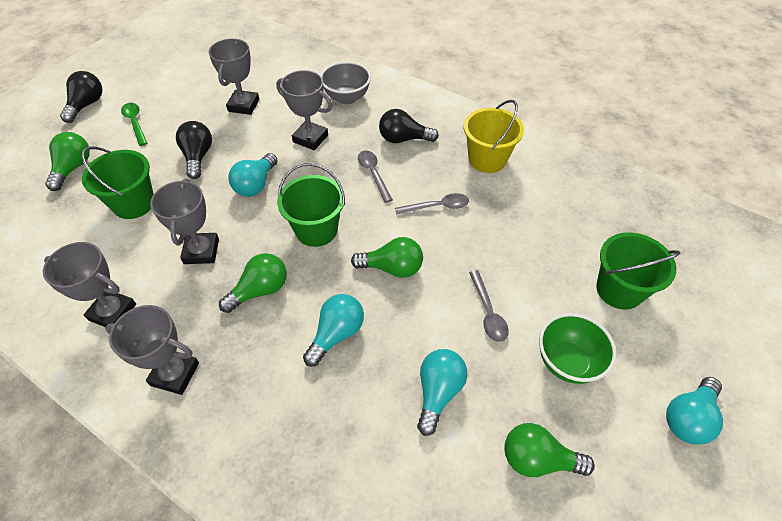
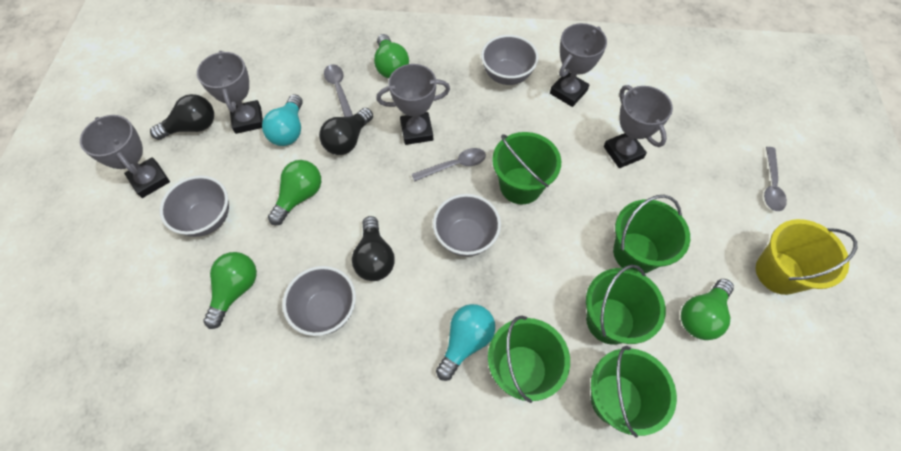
green bowl: 1 -> 0
green bucket: 3 -> 5
green spoon: 1 -> 0
grey bowl: 1 -> 4
turquoise light bulb: 4 -> 2

